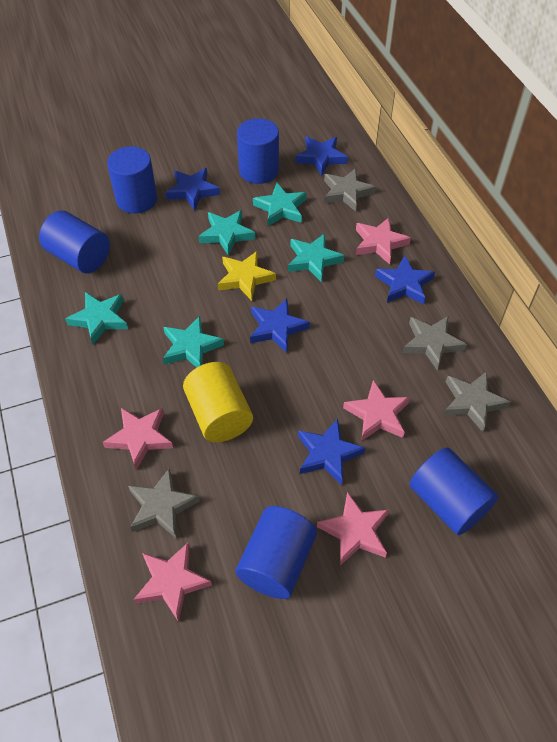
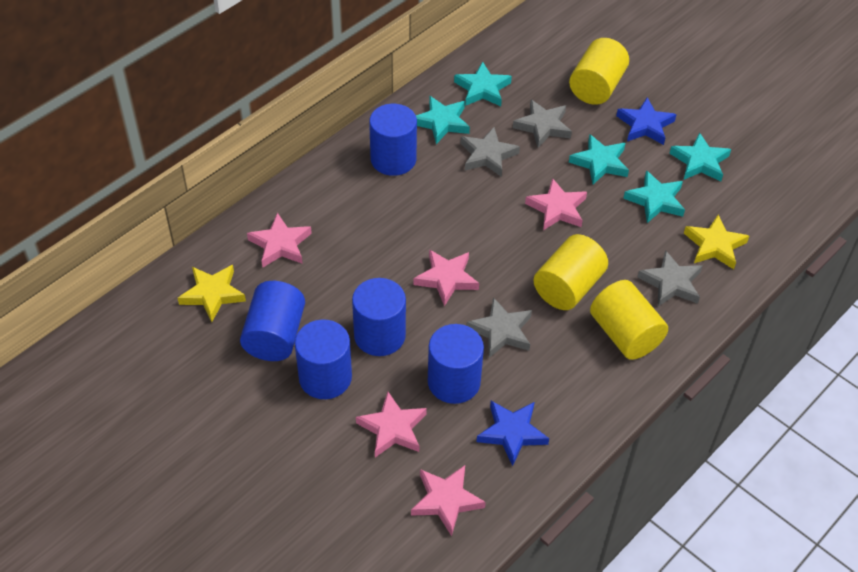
blue star: 5 -> 2
yellow cylinder: 1 -> 3
yellow star: 1 -> 2

